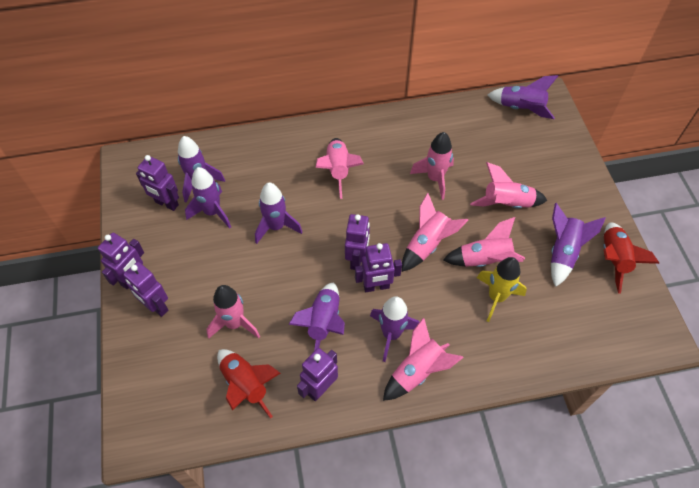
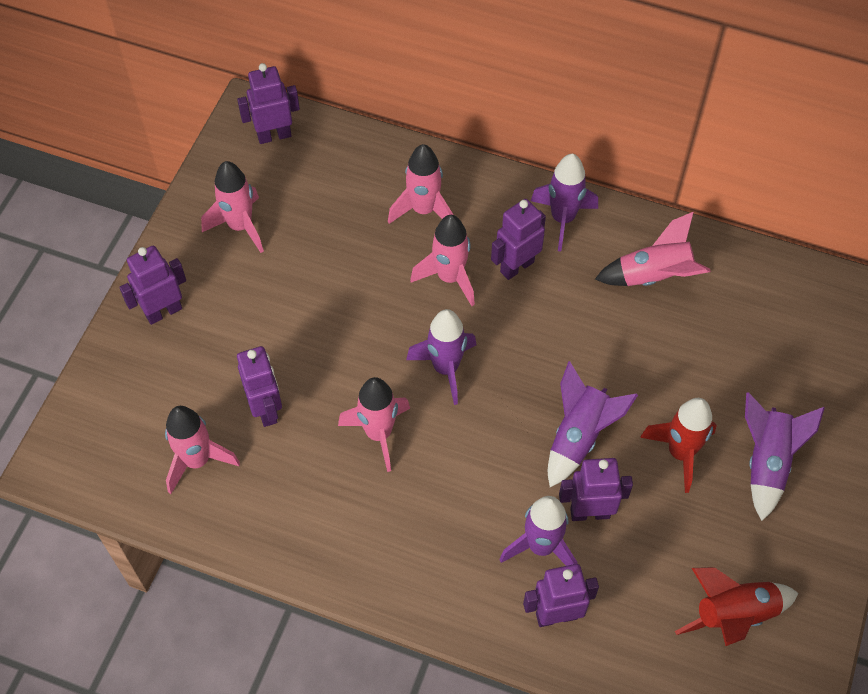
pink rocket: 7 -> 6
purple rocket: 7 -> 5
yellow rocket: 1 -> 0

